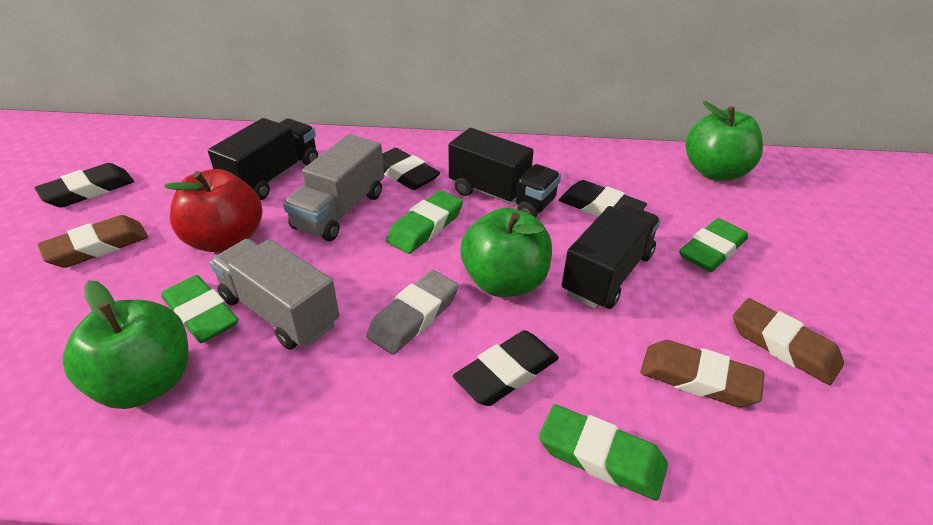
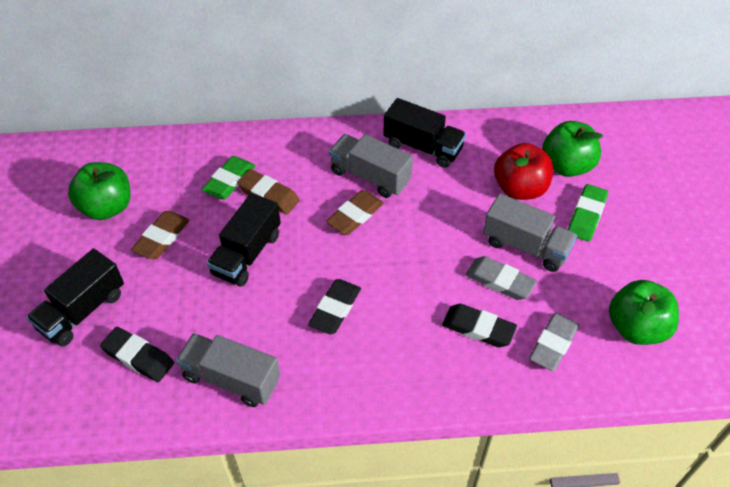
black eraser: 4 -> 3
green eraser: 4 -> 2
grey eraser: 1 -> 2
grey truck: 2 -> 3

